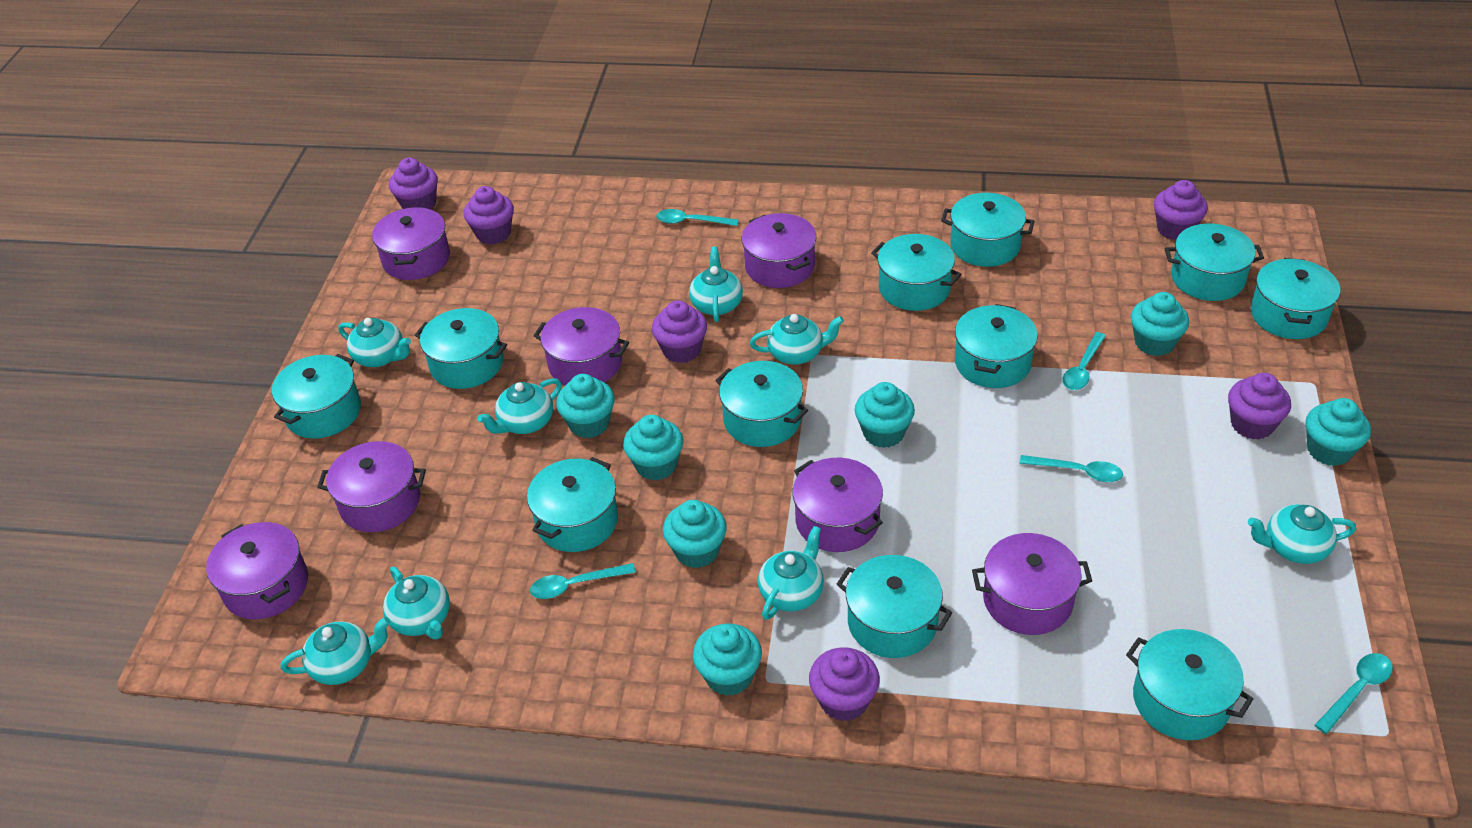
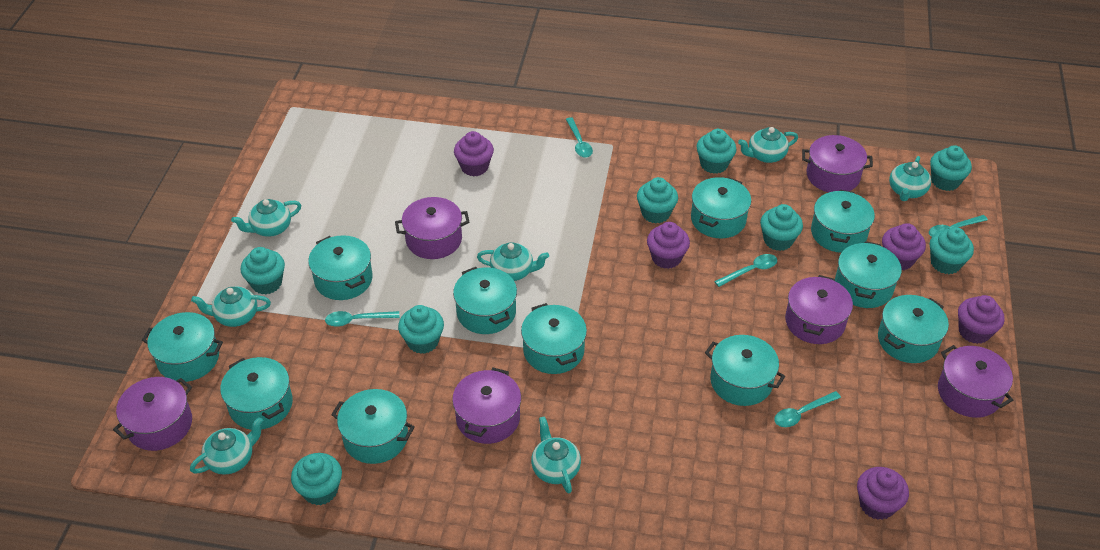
purple cupcake: 6 -> 5
purple pot: 7 -> 6
turquoise cupcake: 7 -> 8
turquoise teapot: 8 -> 7

